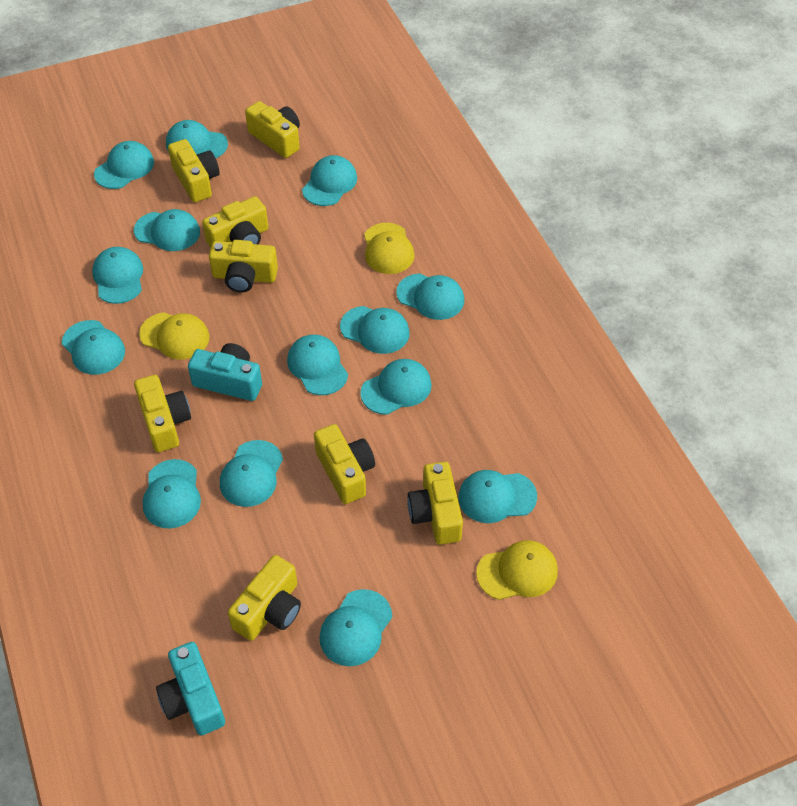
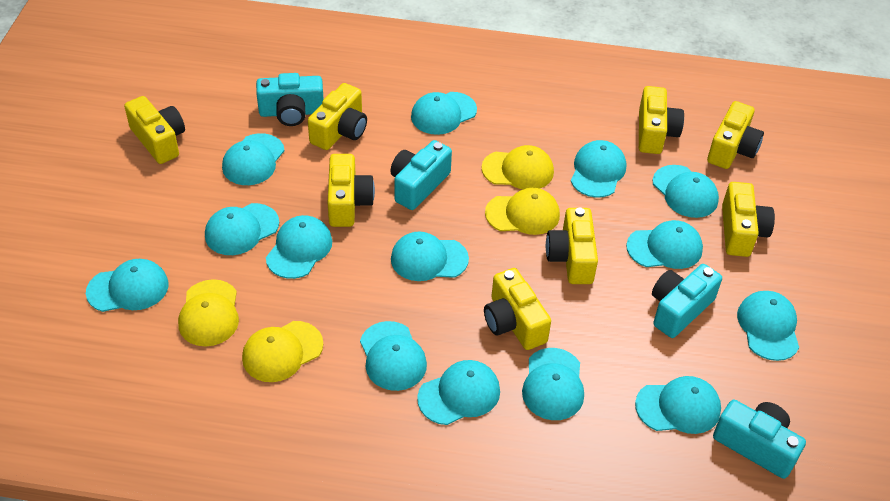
turquoise camera: 2 -> 4
yellow cap: 3 -> 4

